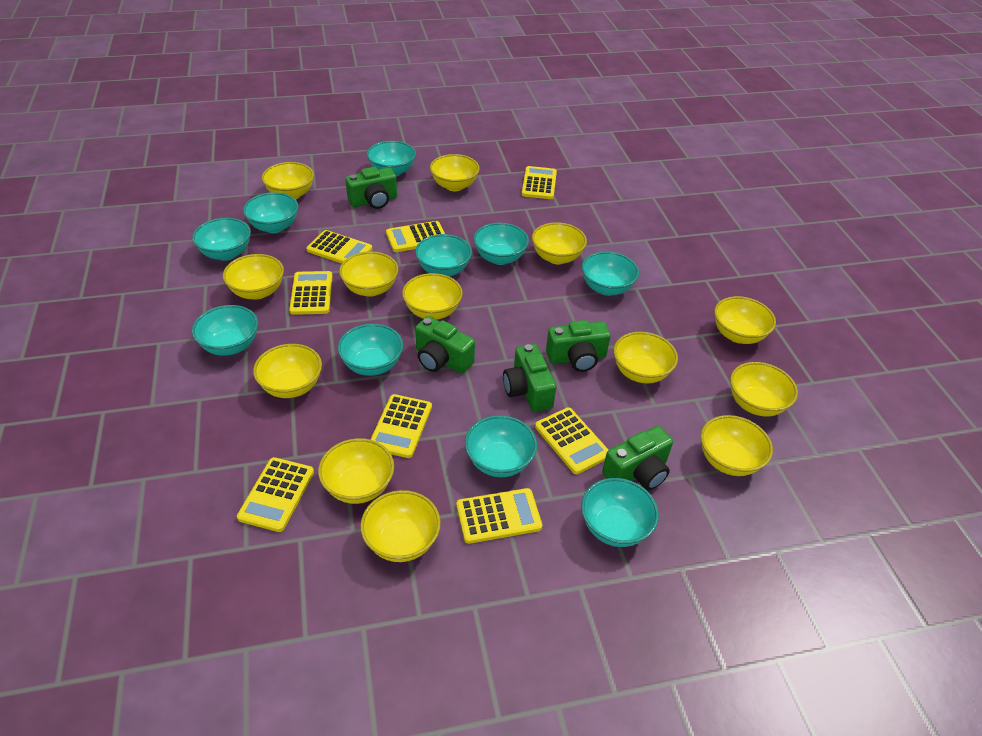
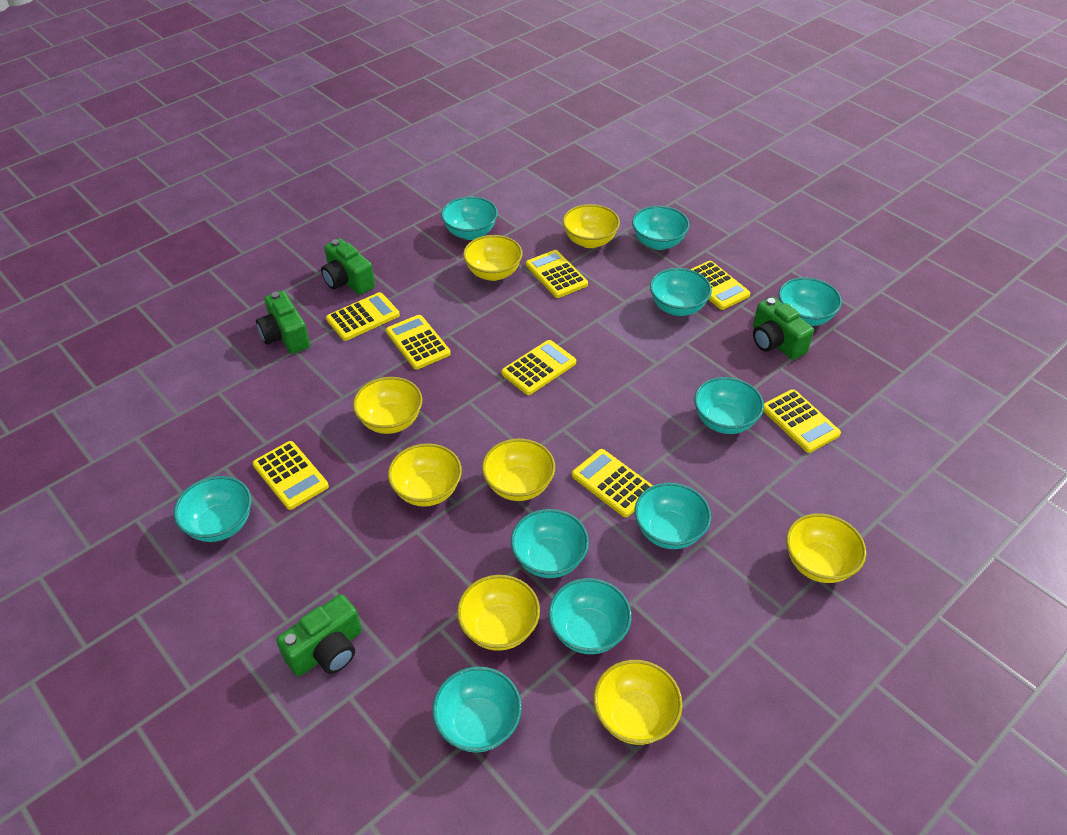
green camera: 5 -> 4
yellow bowl: 13 -> 8

